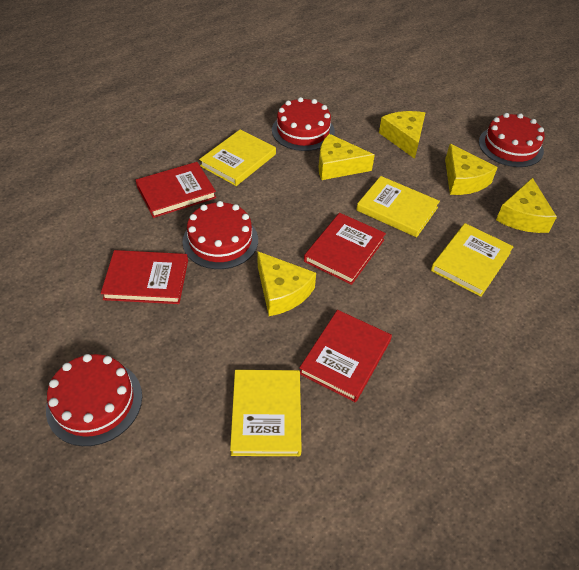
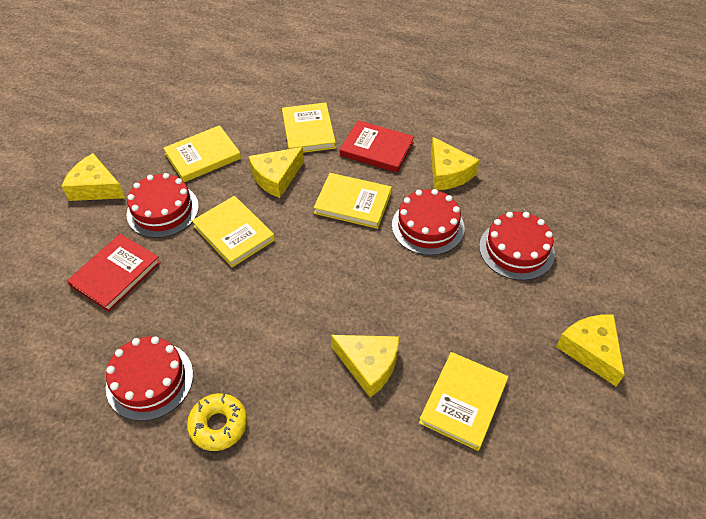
red book: 4 -> 2
yellow book: 4 -> 5
yellow donut: 0 -> 1

